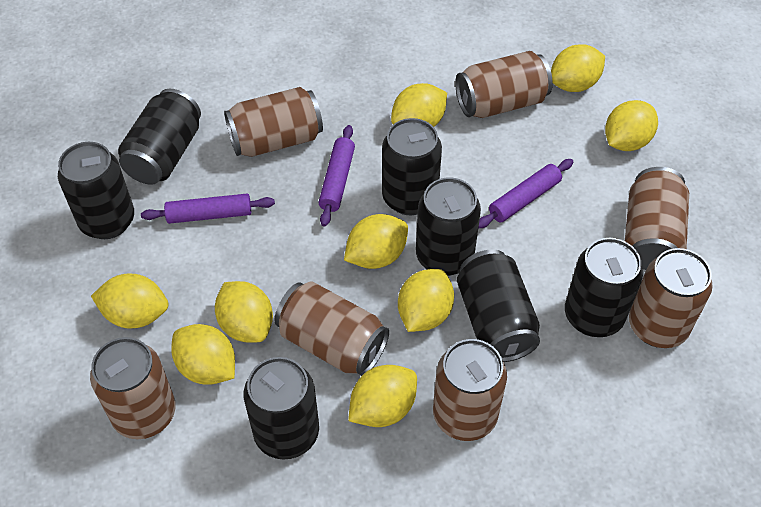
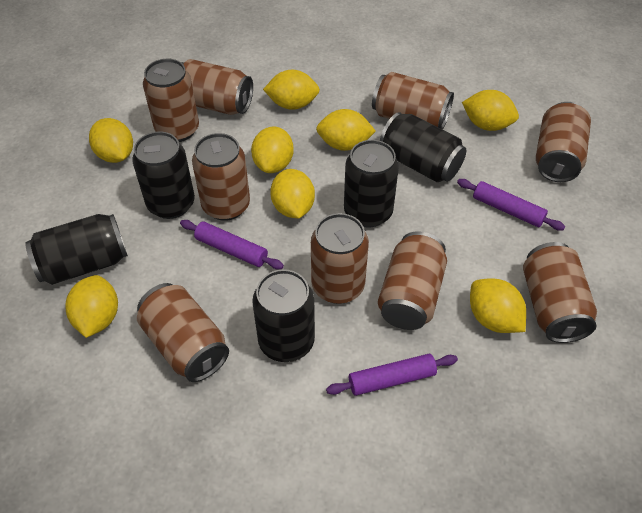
black can: 7 -> 5
brown can: 7 -> 9
yellow lemon: 9 -> 8

